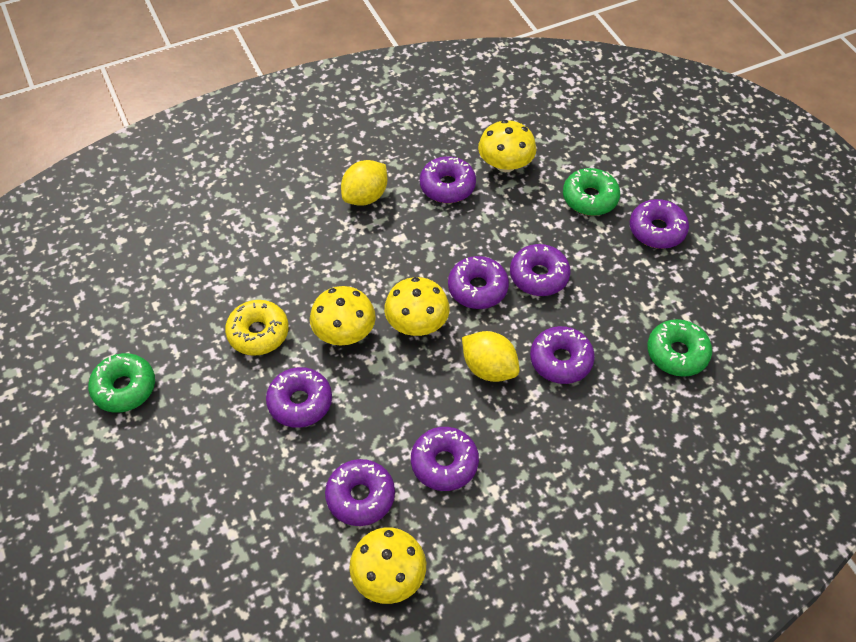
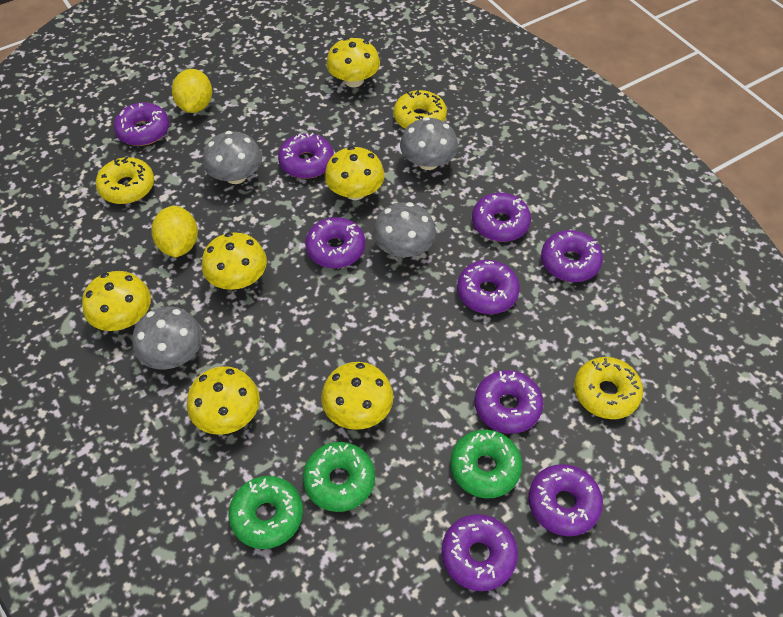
grey mushroom: 0 -> 4
purple donut: 8 -> 9
yellow donut: 1 -> 3
yellow mushroom: 4 -> 6

